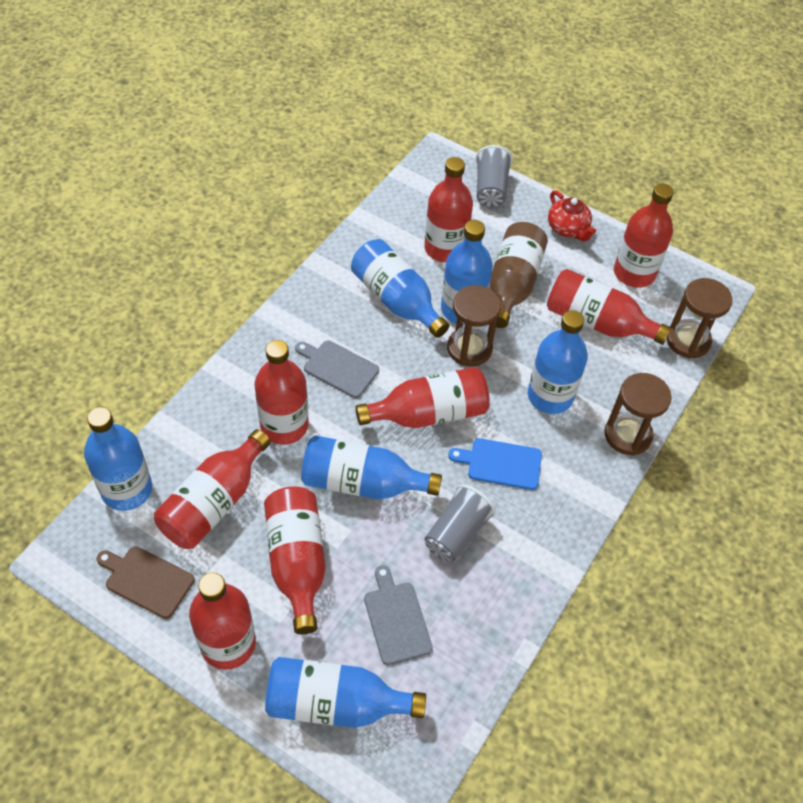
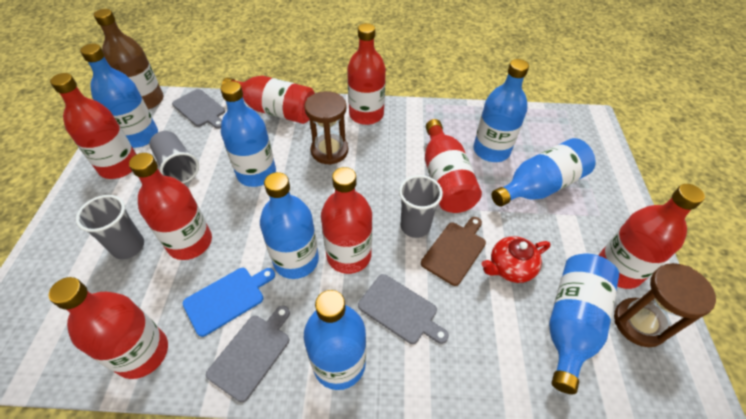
blue bottle: 6 -> 7
brown hourglass: 3 -> 2
grey cup: 2 -> 3
grey cutting board: 2 -> 3

